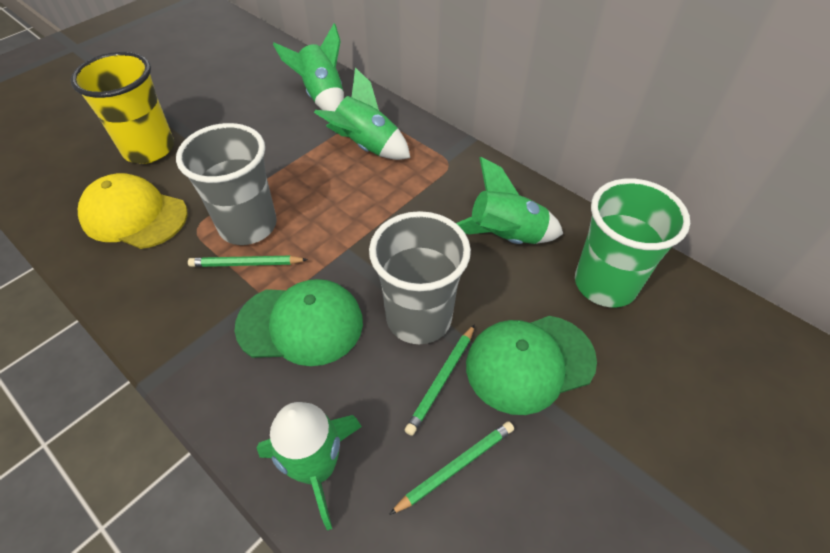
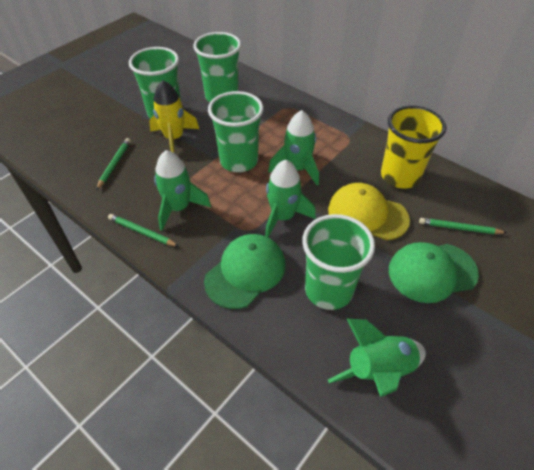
green cup: 1 -> 4
grey cup: 2 -> 0
yellow rocket: 0 -> 1

